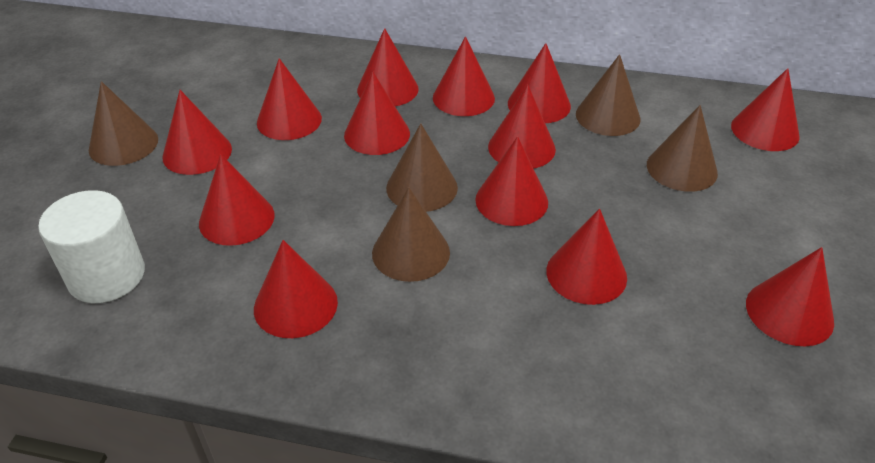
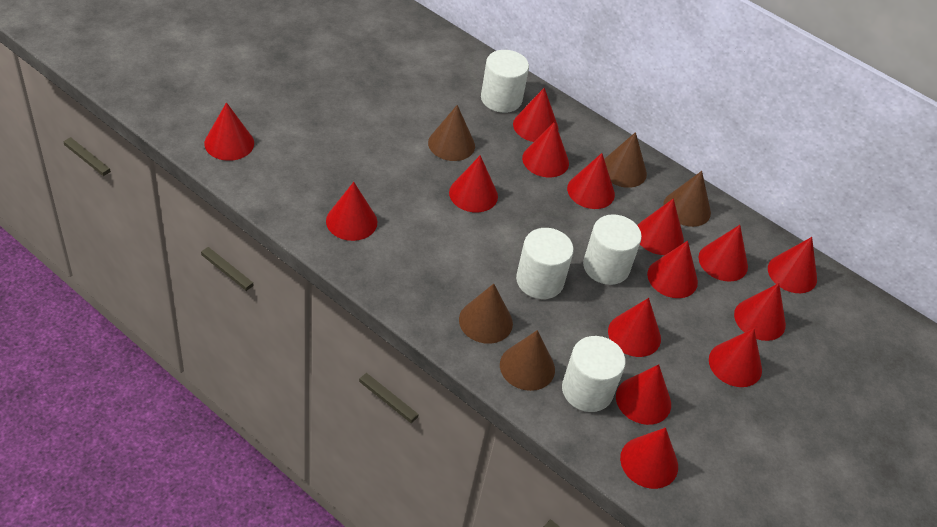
red cone: 13 -> 15
white cylinder: 1 -> 4

